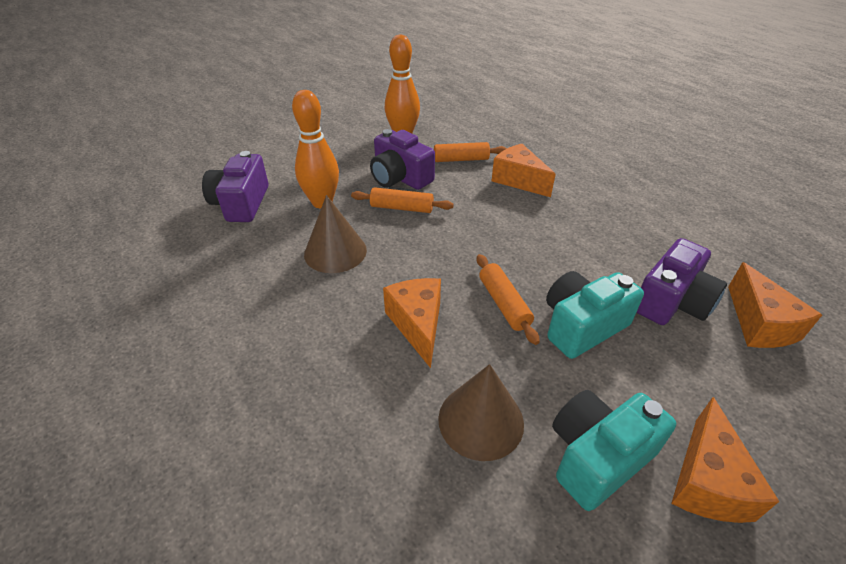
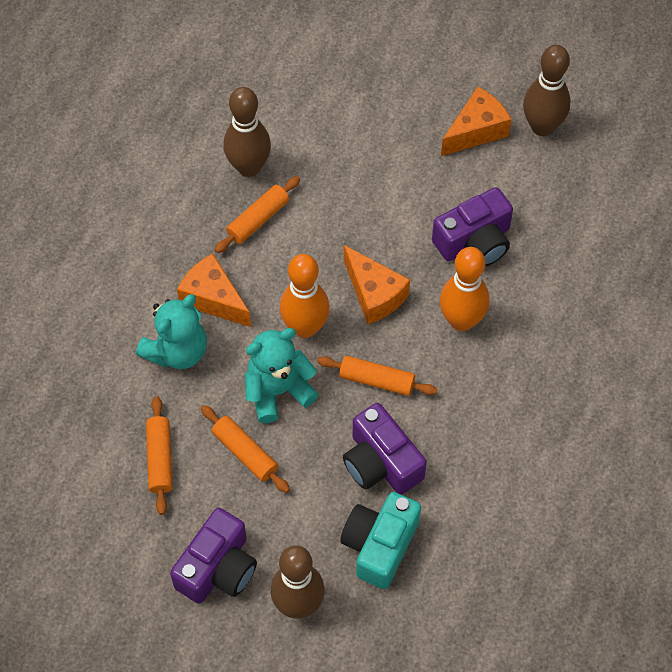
brown bowling pin: 0 -> 3
brown cone: 2 -> 0
orange cheese: 4 -> 3
orange rolling pin: 3 -> 4
turquoise camera: 2 -> 1
turquoise teddy bear: 0 -> 2

